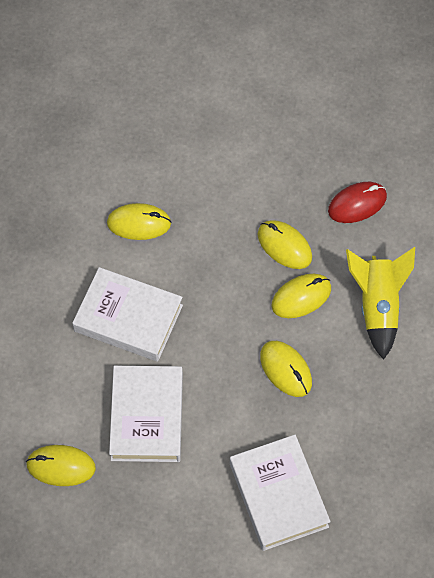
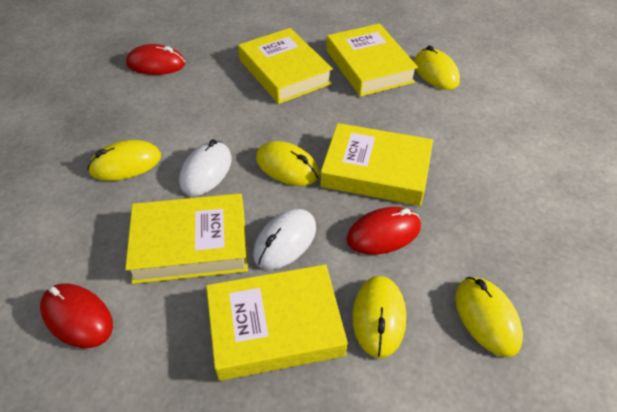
red mouse: 1 -> 3
white book: 3 -> 0
white mouse: 0 -> 2
yellow book: 0 -> 5
yellow rocket: 1 -> 0

